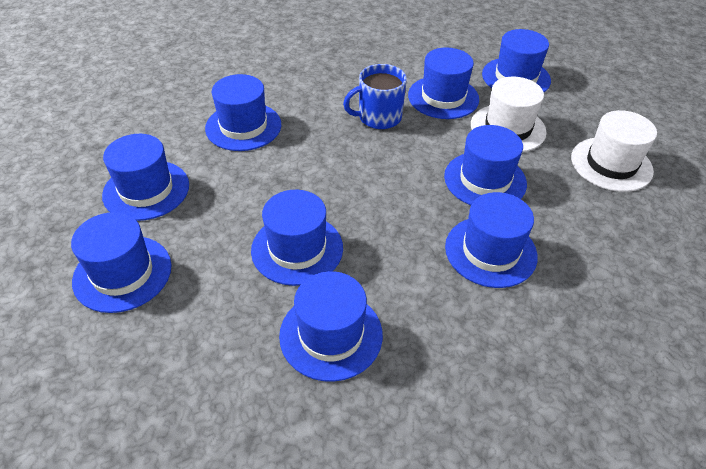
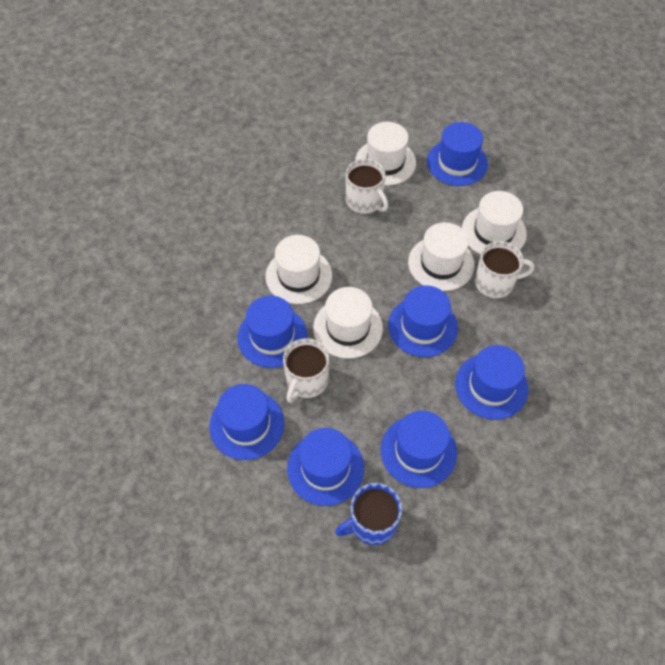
blue hat: 9 -> 7
white hat: 2 -> 5
white mug: 0 -> 3

